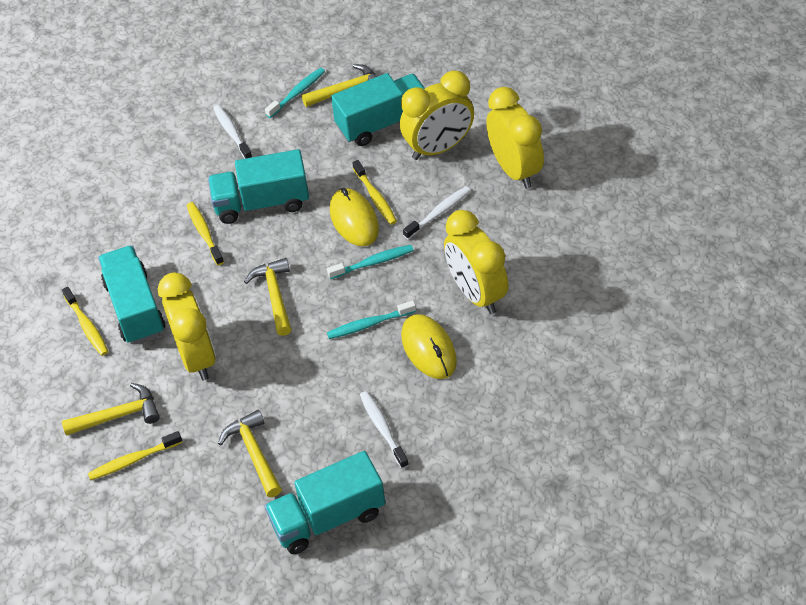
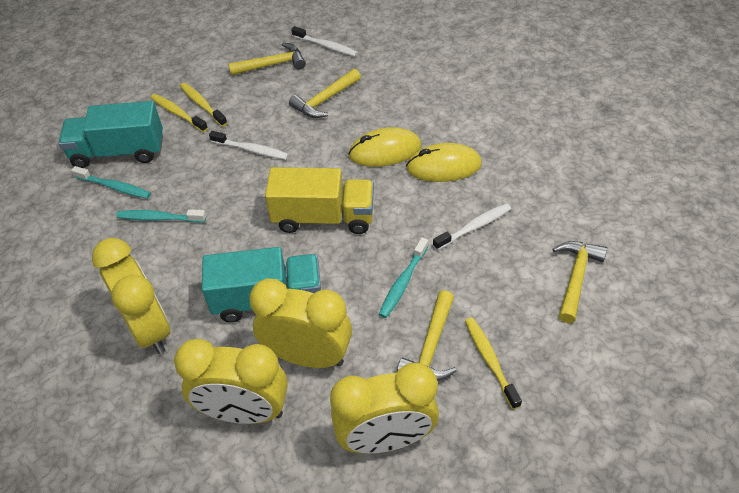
turquoise truck: 4 -> 2
yellow toothbrush: 4 -> 3
yellow truck: 0 -> 1

